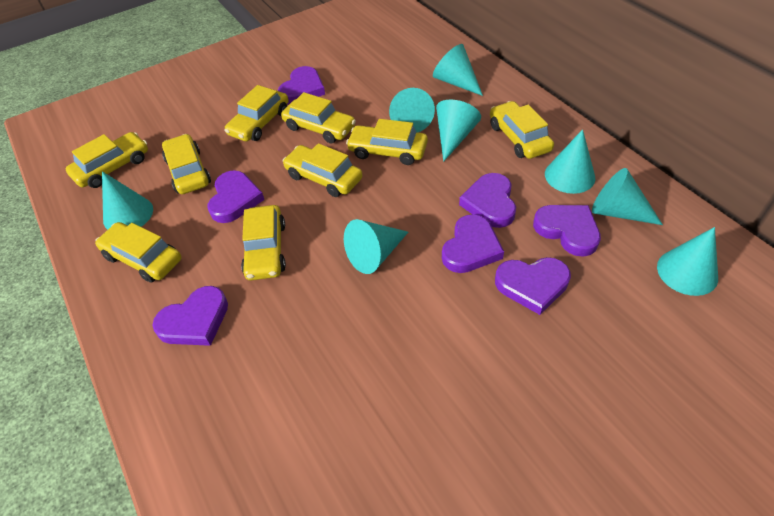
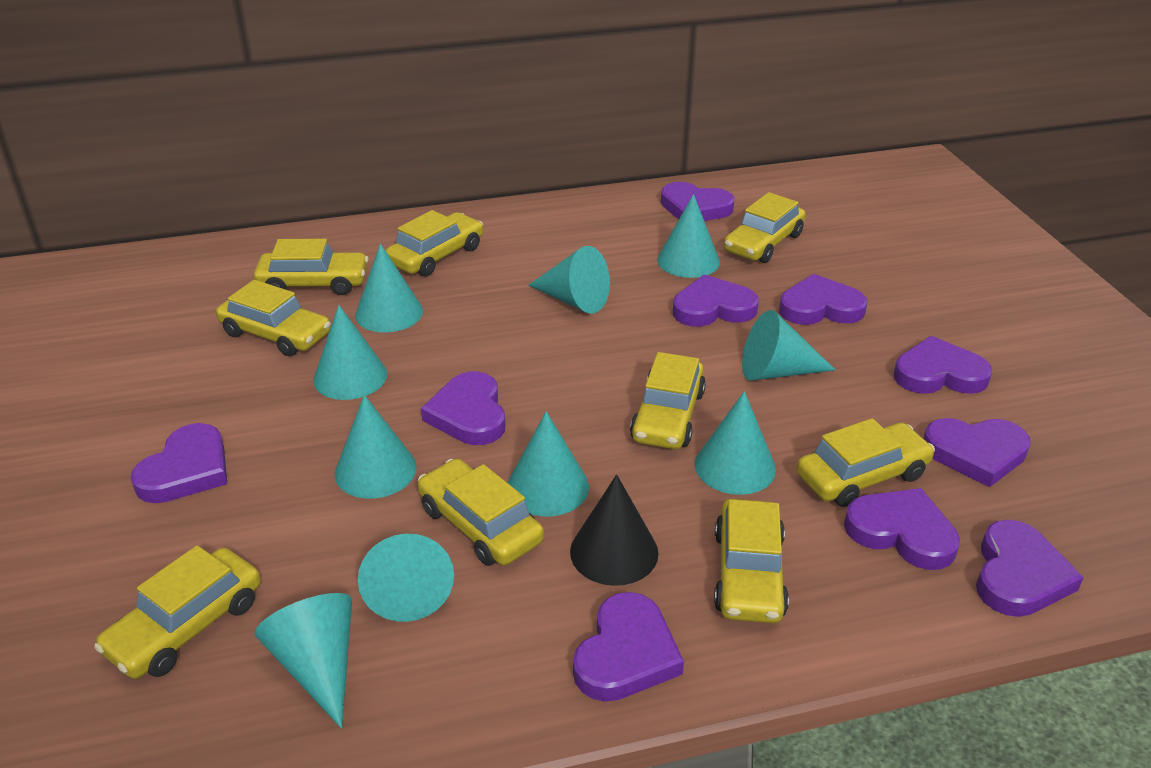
black cone: 0 -> 1
purple heart: 7 -> 10
turquoise cone: 8 -> 10

